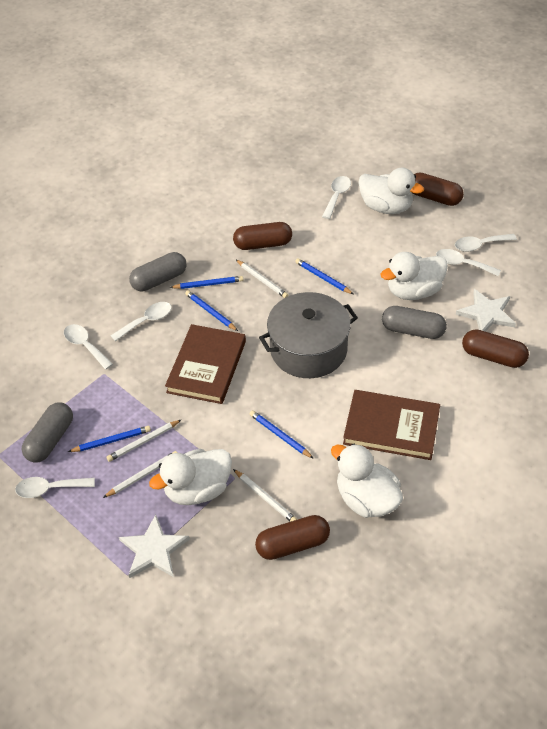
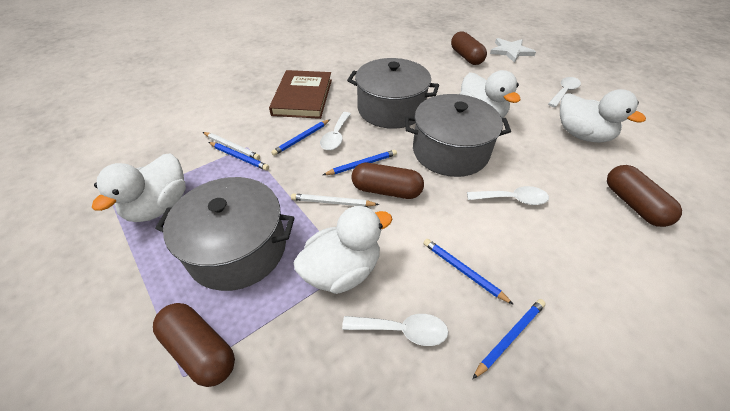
brown book: 2 -> 1
grey capsule: 3 -> 0
grey pot: 1 -> 3
white pencil: 4 -> 2
white spoon: 6 -> 4
white star: 2 -> 1

